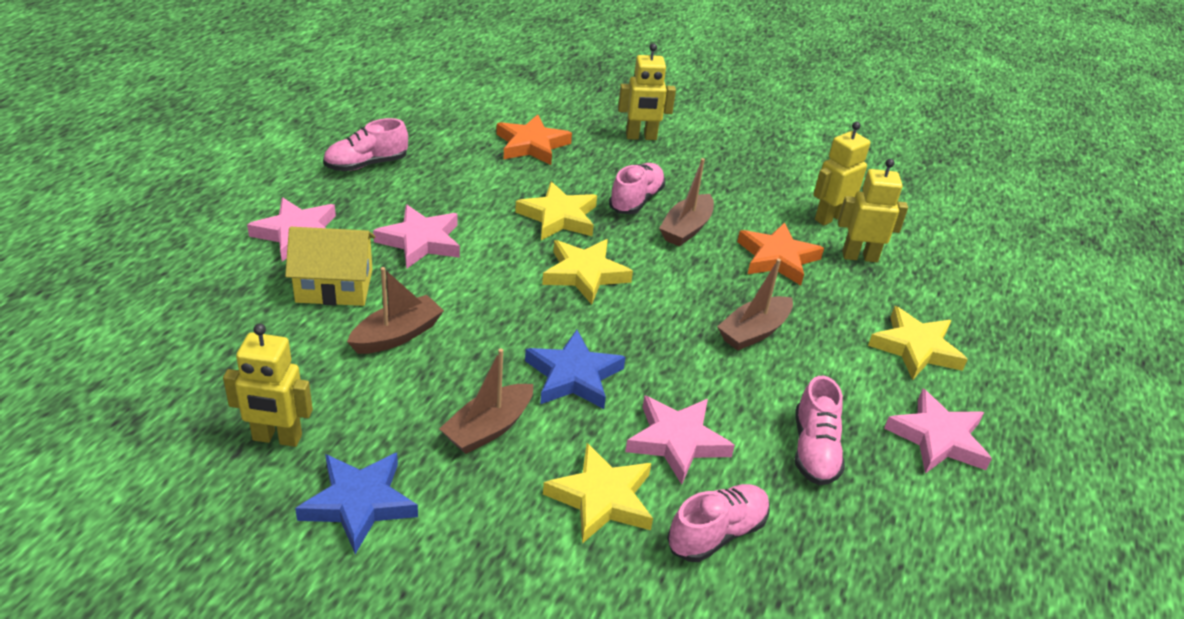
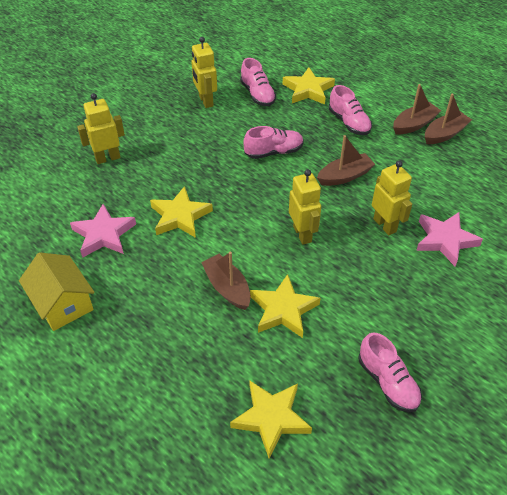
blue star: 2 -> 0
orange star: 2 -> 0
pink star: 4 -> 2

